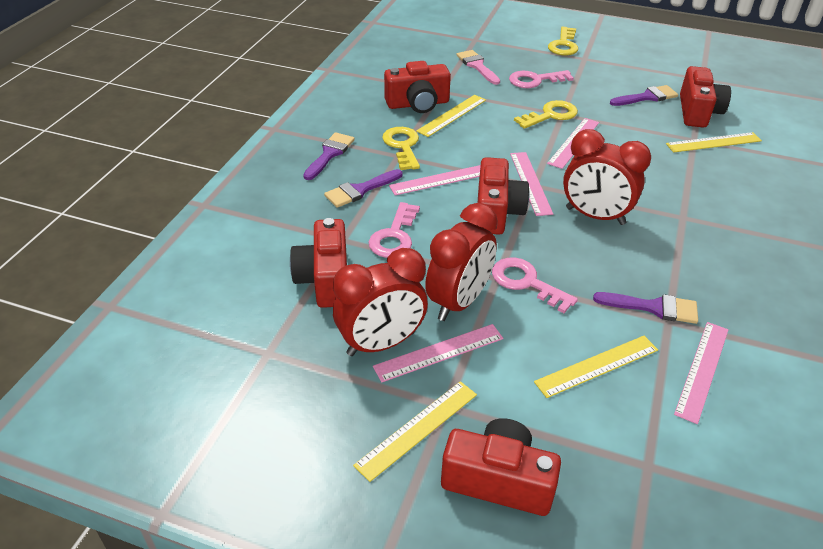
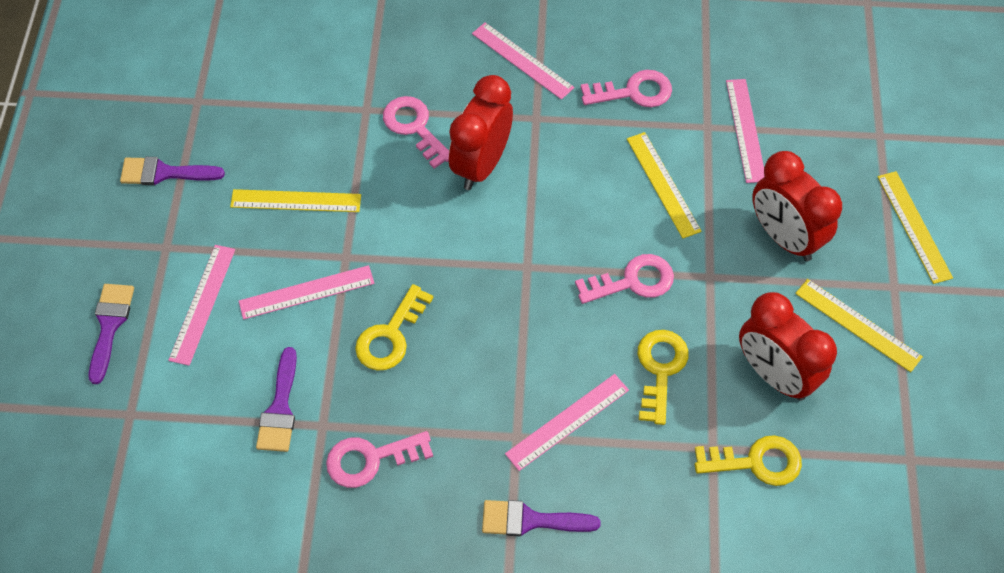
pink brush: 1 -> 0
pink key: 3 -> 4
red camera: 5 -> 0

